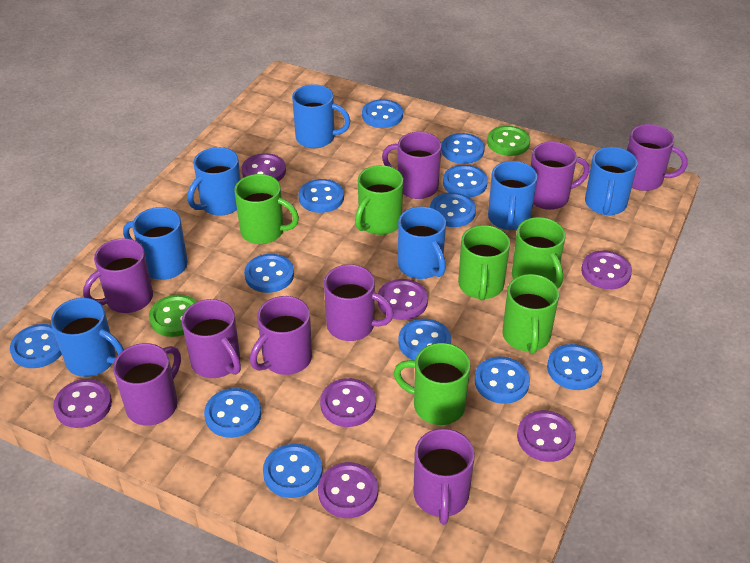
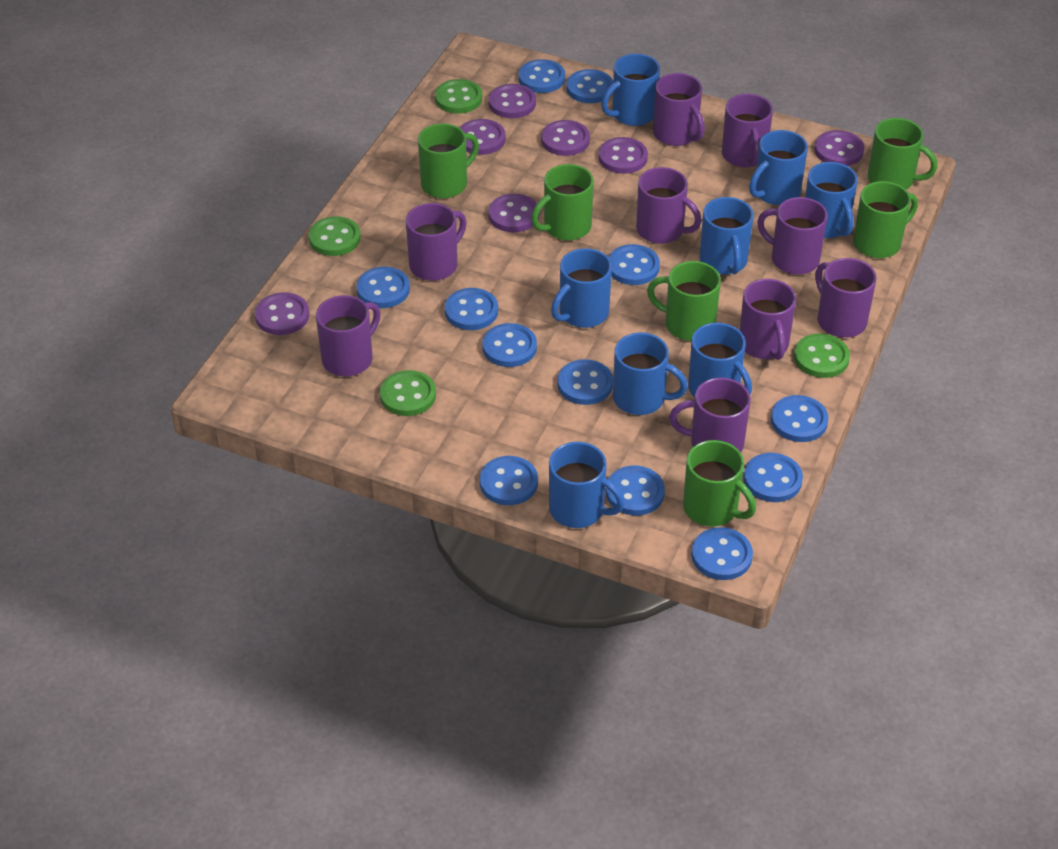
blue mug: 7 -> 8
green button: 2 -> 4

